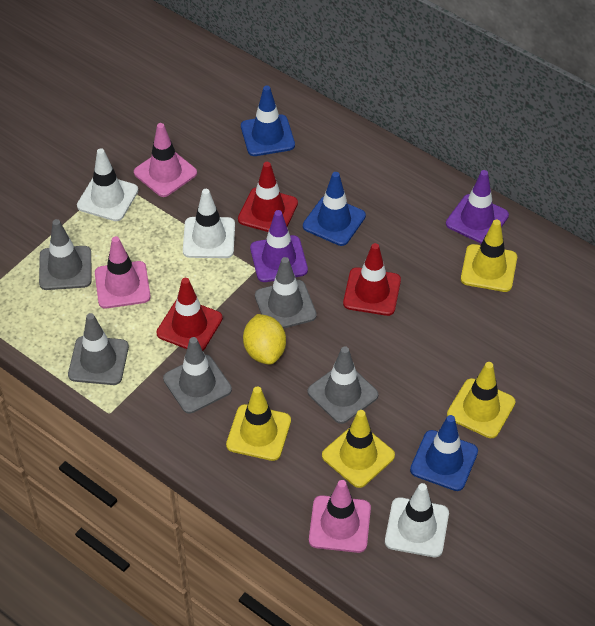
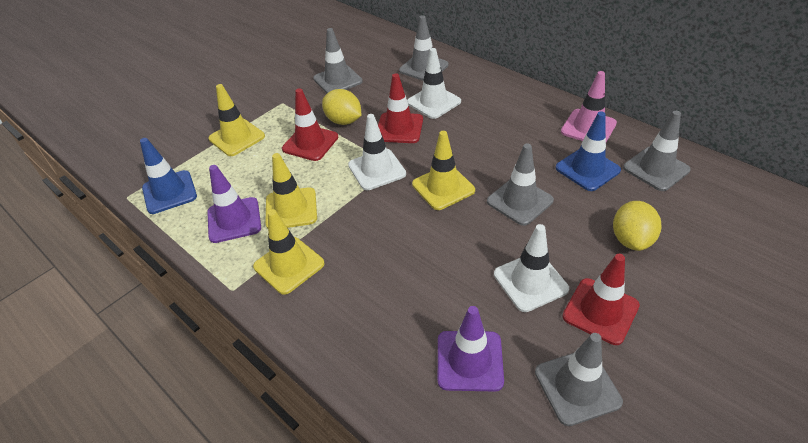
blue traffic cone: 3 -> 2
pink traffic cone: 3 -> 1
yellow lemon: 1 -> 2

